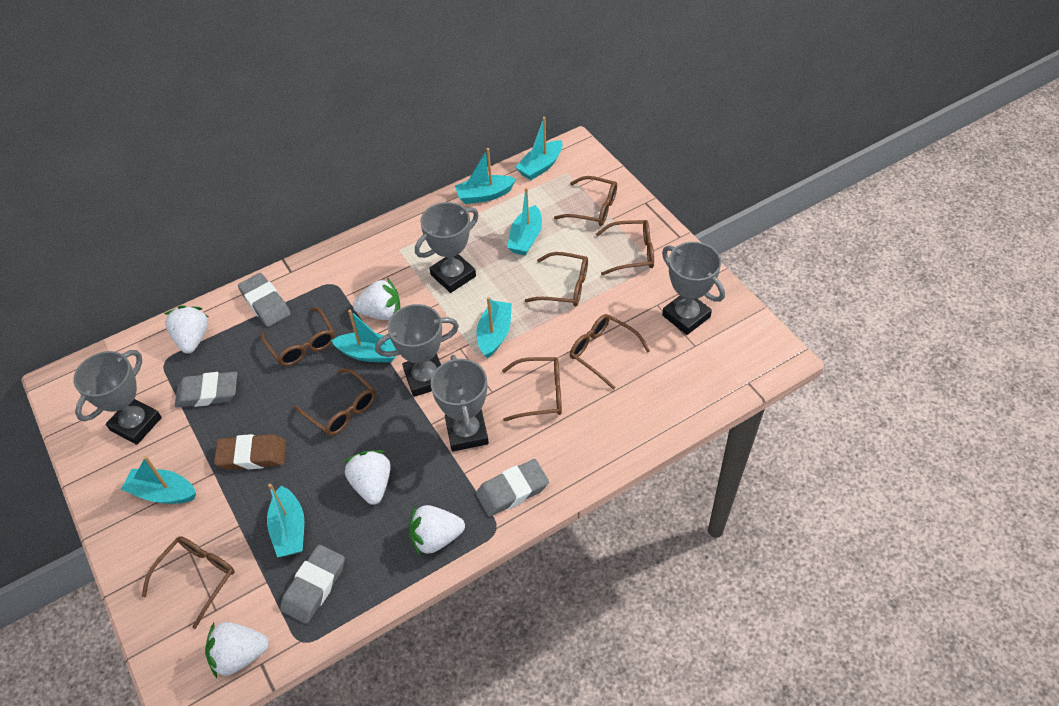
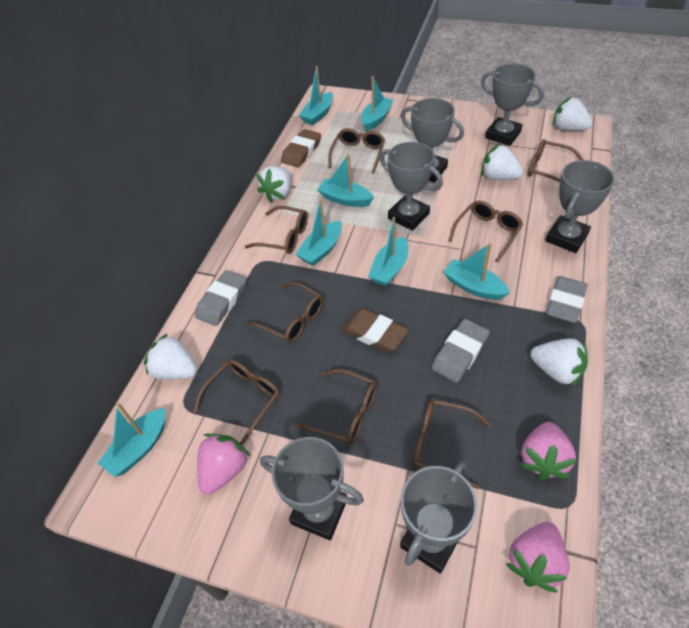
brown eraser: 1 -> 2
grey eraser: 4 -> 3
grey trophy: 5 -> 6
pink strawberry: 0 -> 3

